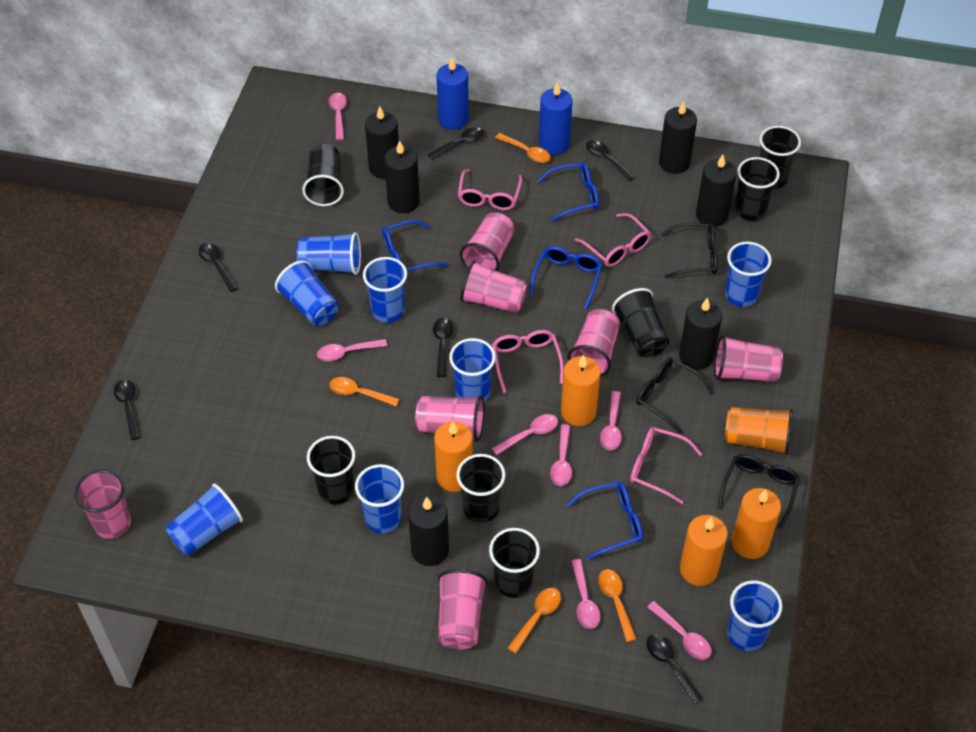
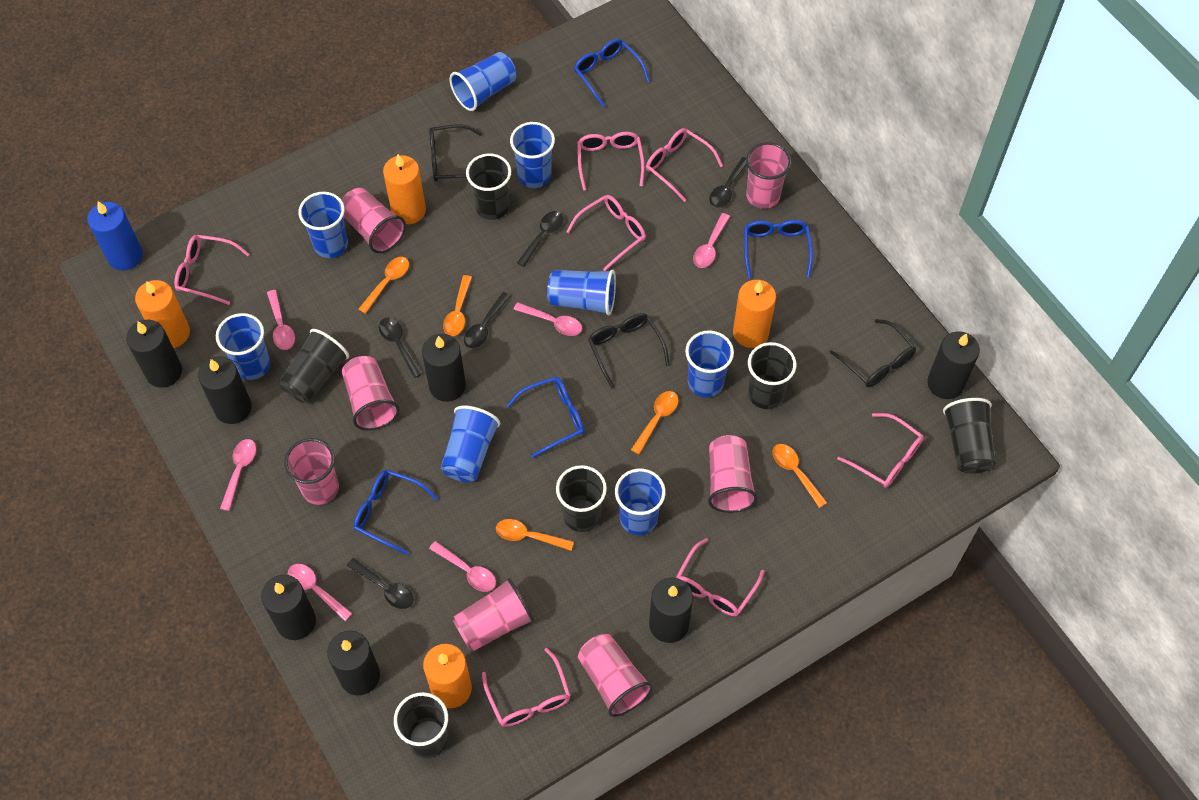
black candle: 6 -> 7
black cup: 7 -> 6
black spoon: 6 -> 5
blue candle: 2 -> 1
orange cup: 1 -> 0
orange spoon: 4 -> 5
pink glasses: 4 -> 7
pink spoon: 7 -> 6

